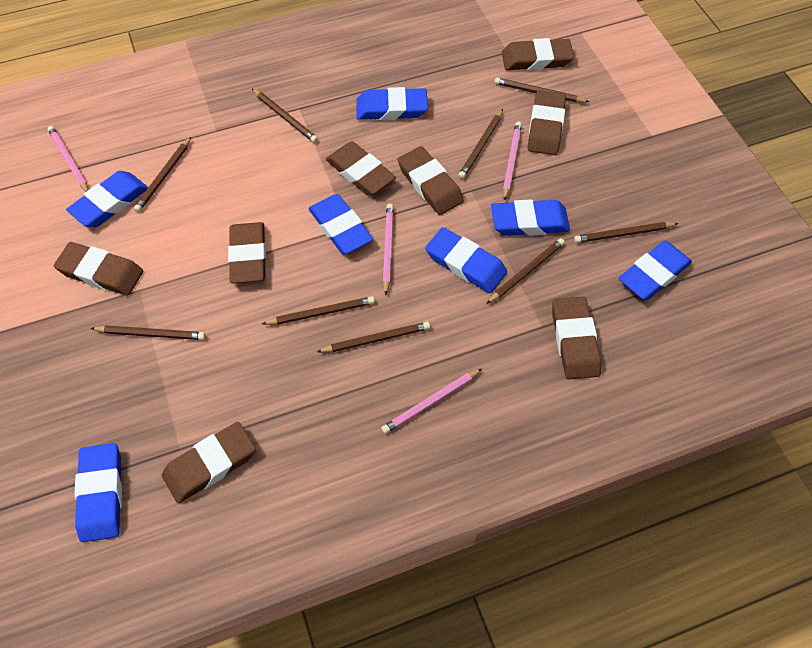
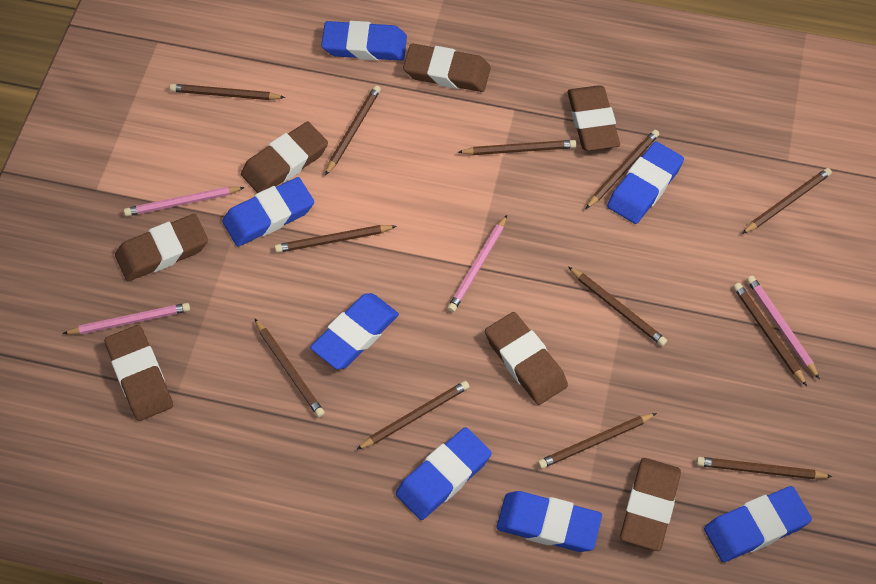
brown eraser: 8 -> 7
brown pencil: 9 -> 12

